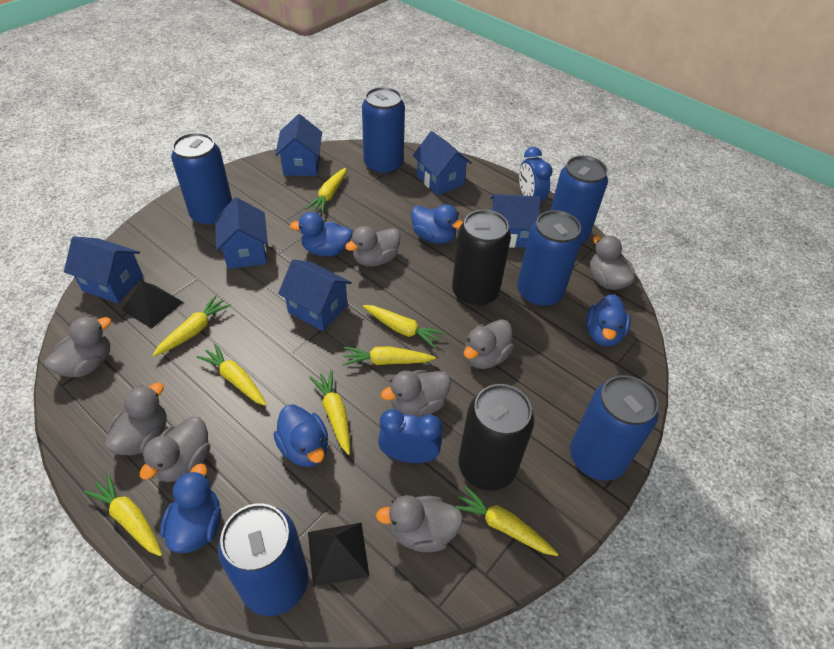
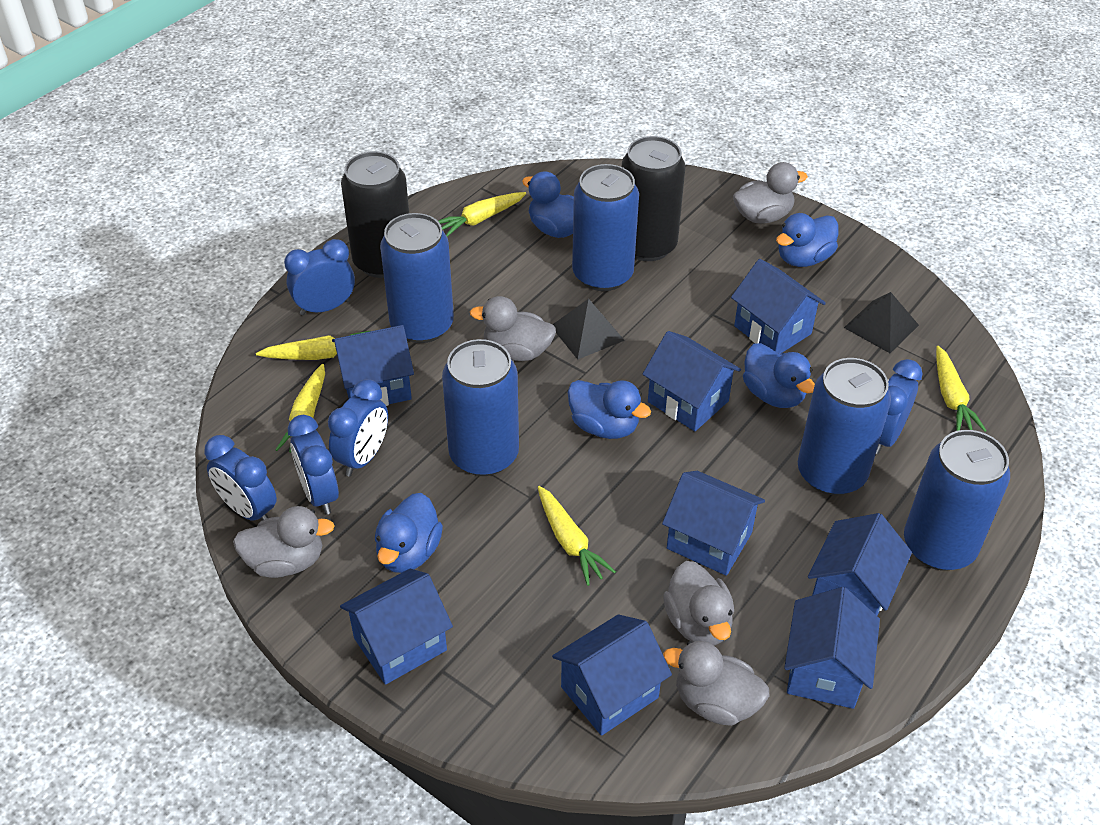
blue can: 6 -> 5
blue clock: 2 -> 5
blue house: 6 -> 8
grey duck: 8 -> 5
yellow carrot: 8 -> 5

